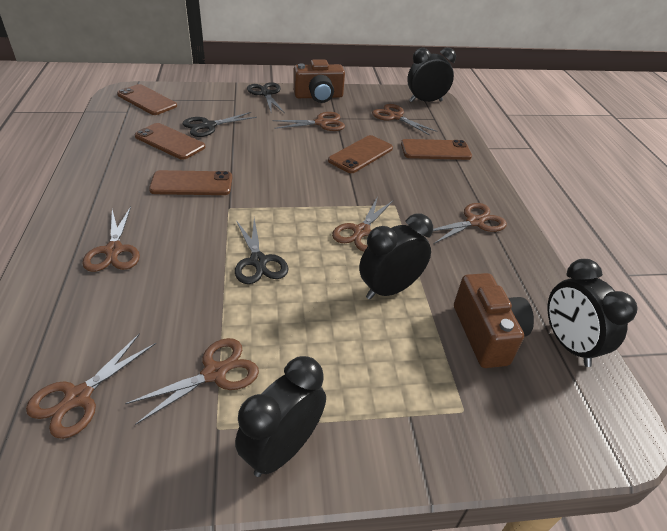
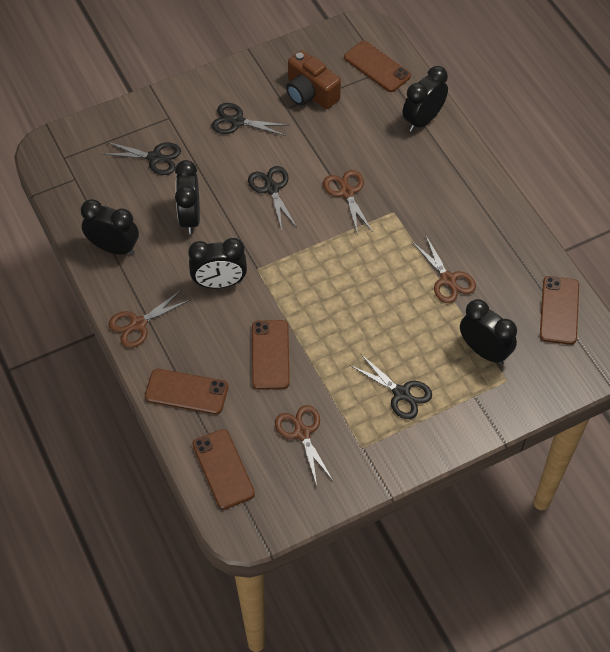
black clock: 4 -> 5
black scissors: 3 -> 4
brown camera: 2 -> 1
brown scissors: 7 -> 4

